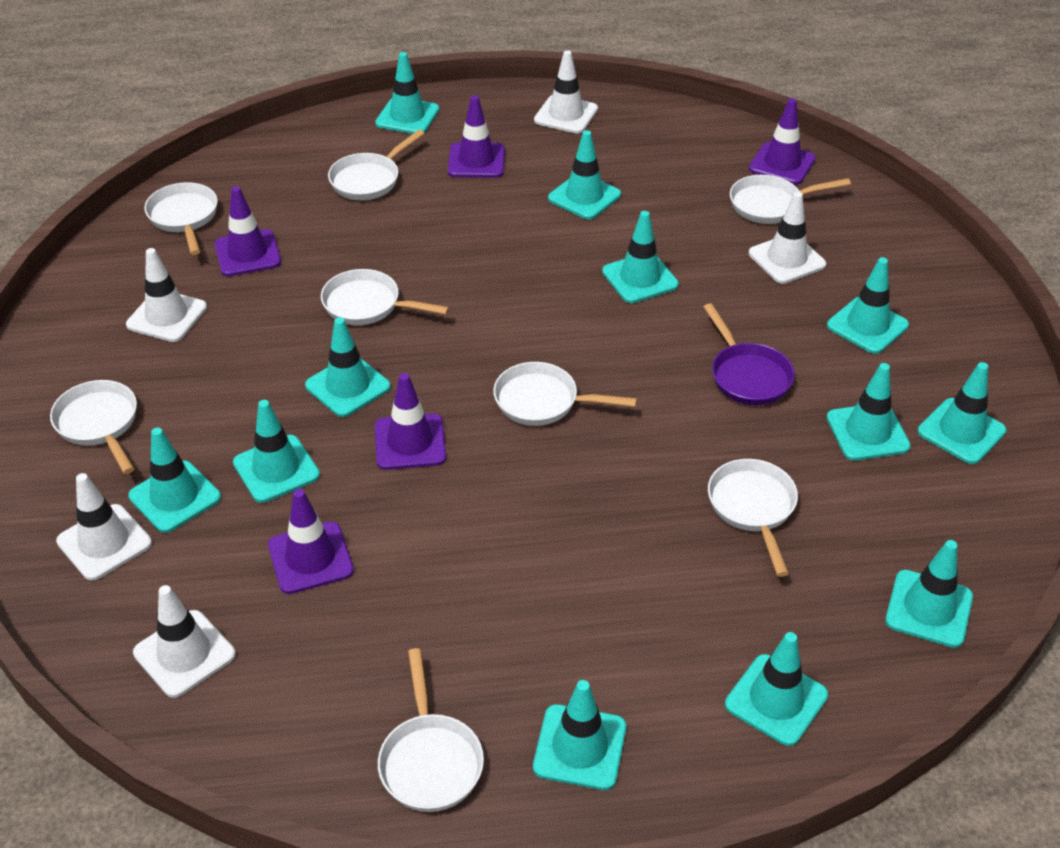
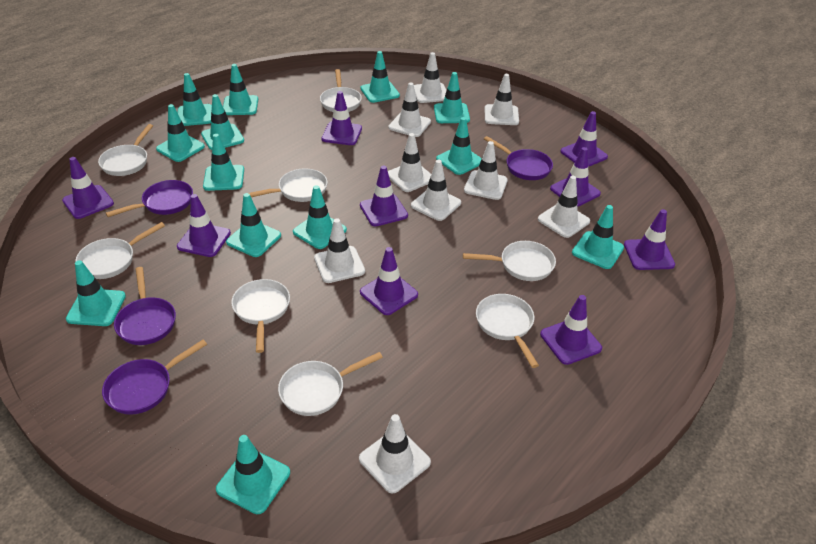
purple pan: 1 -> 4
purple traffic cone: 5 -> 9
turquoise traffic cone: 12 -> 13
white traffic cone: 5 -> 9

